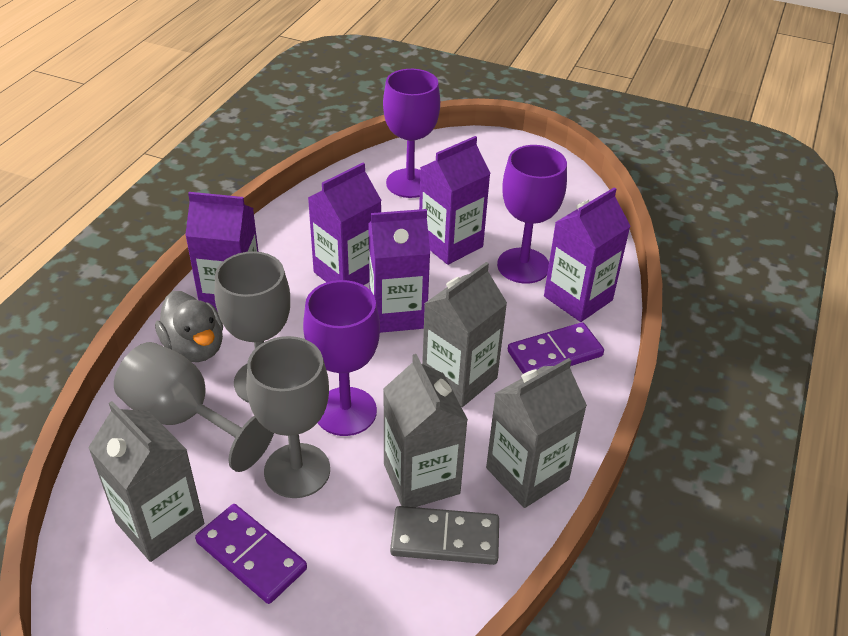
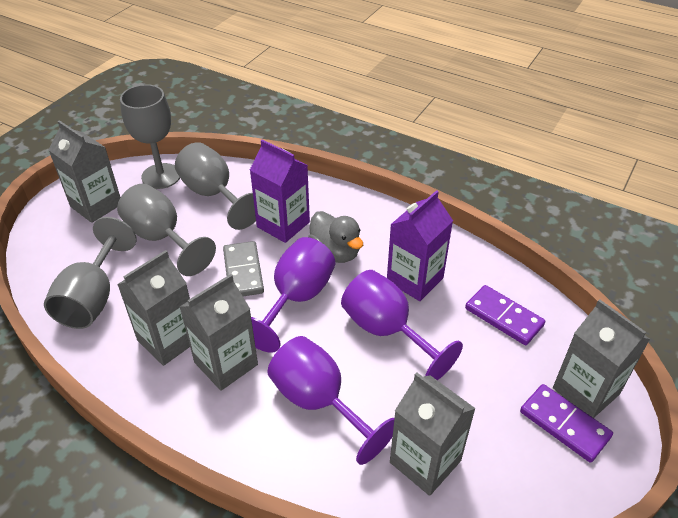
grey carton: 4 -> 5
grey goblet: 3 -> 4
purple carton: 5 -> 2

